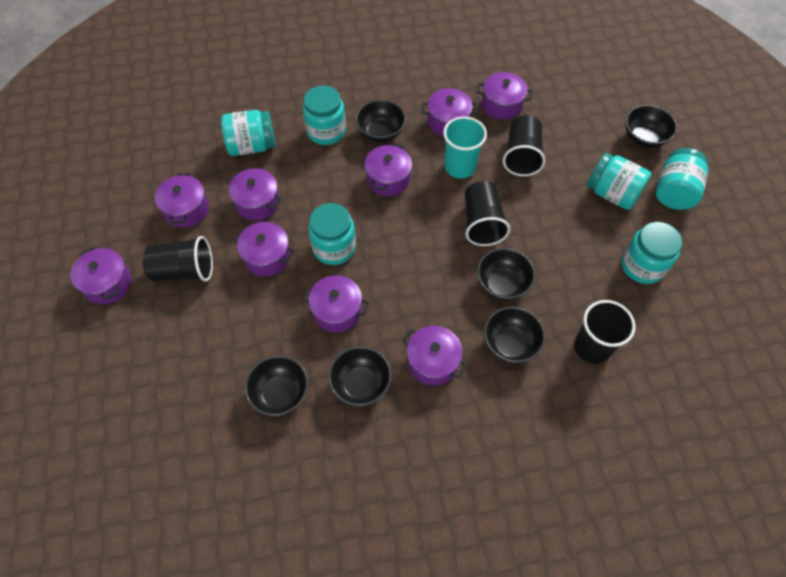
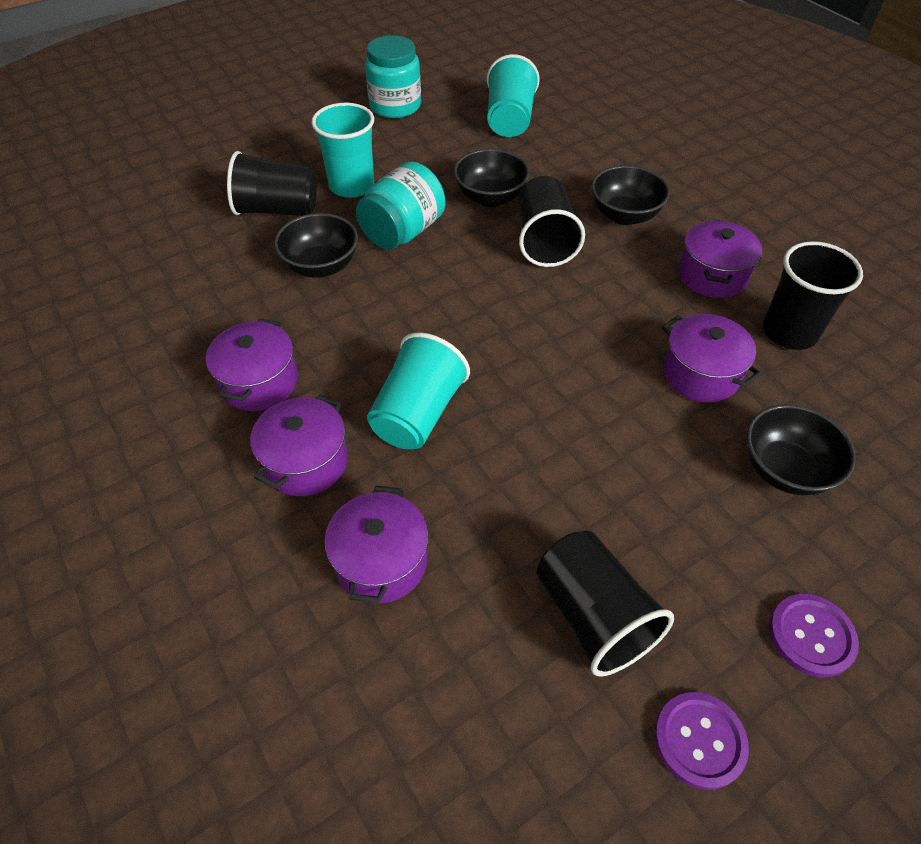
black bowl: 6 -> 4
purple button: 0 -> 2
purple pot: 9 -> 5
turquoise cup: 1 -> 3
turquoise jar: 6 -> 2

